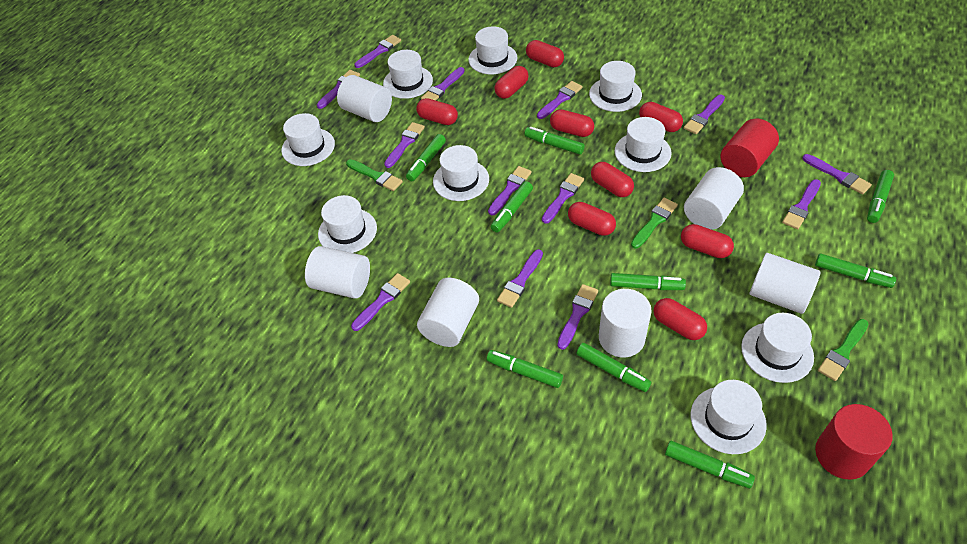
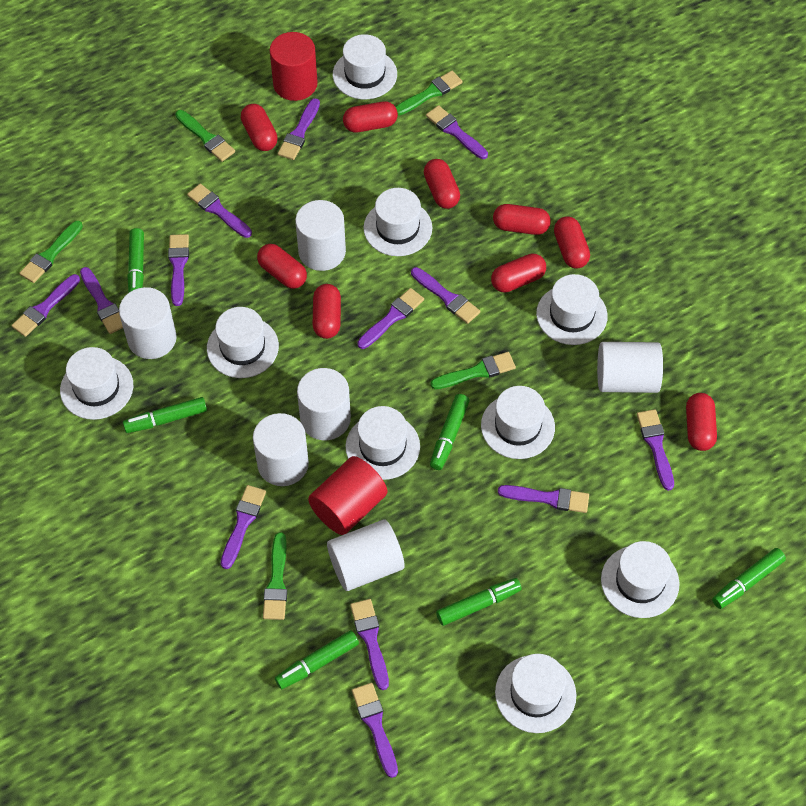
green brush: 3 -> 5
green marker: 9 -> 6

